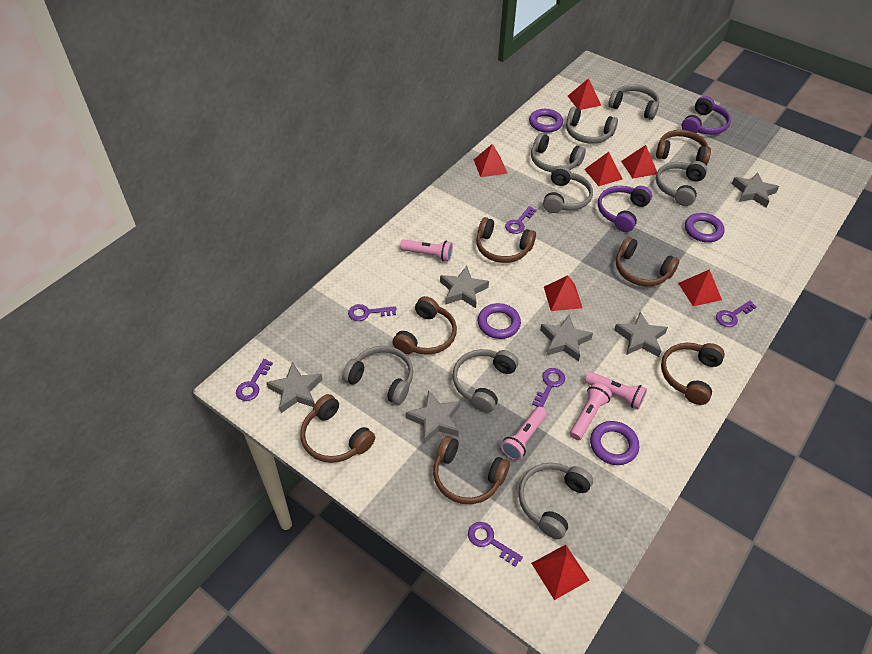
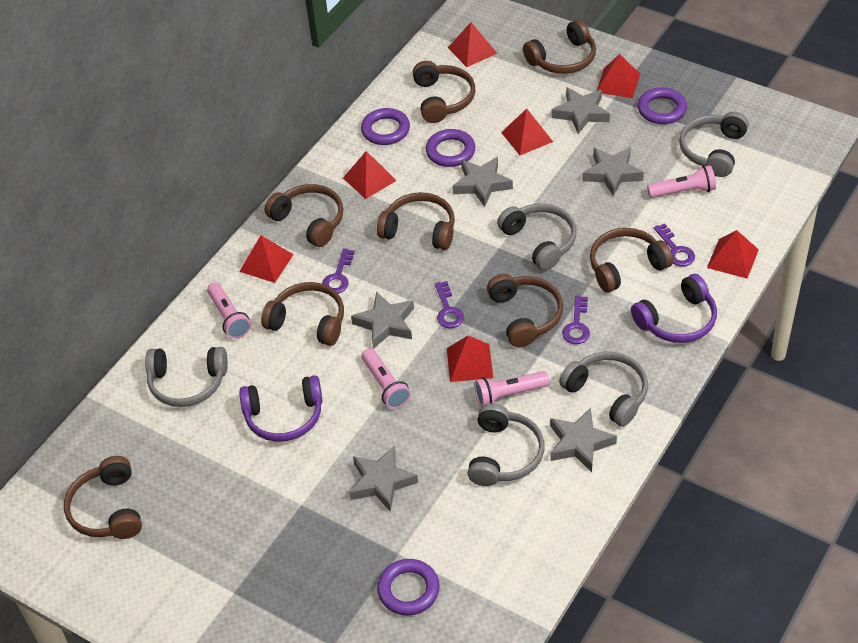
brown headphones: 7 -> 8
grey headphones: 8 -> 5
purple key: 6 -> 4

